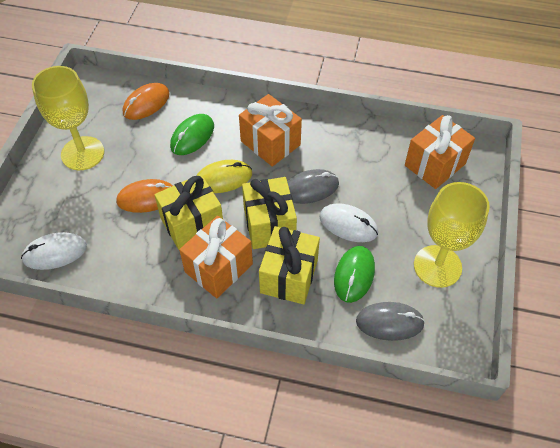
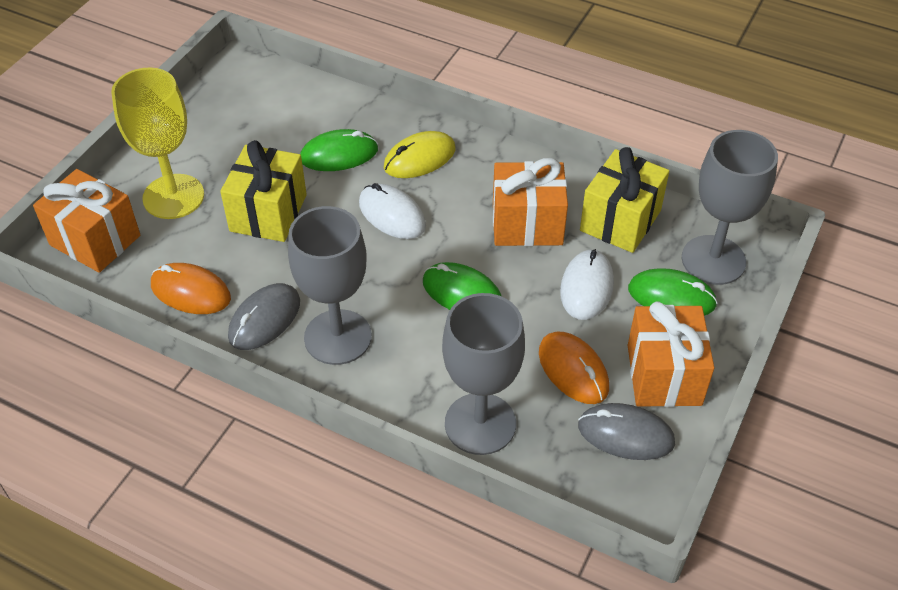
green mouse: 2 -> 3
grey goblet: 0 -> 3
yellow gift: 3 -> 2
yellow goblet: 2 -> 1

